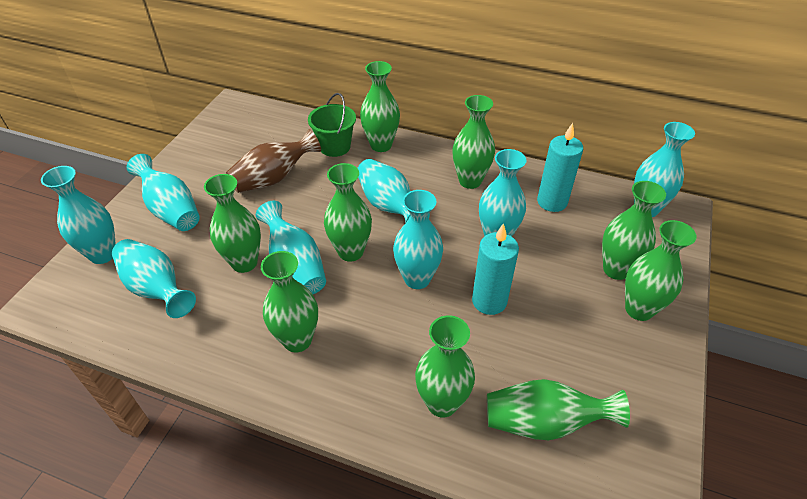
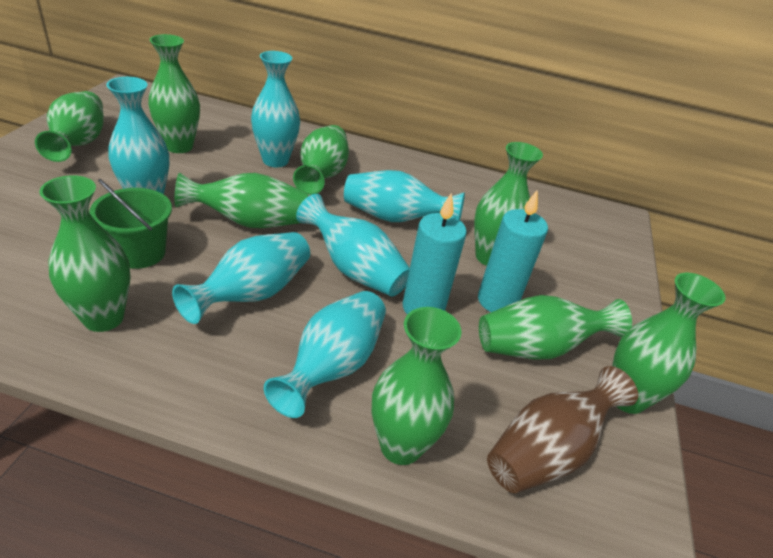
turquoise vase: 8 -> 6

